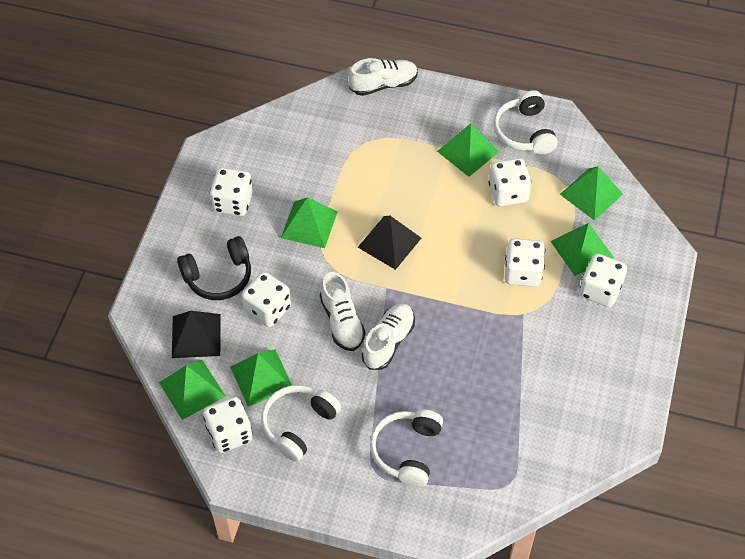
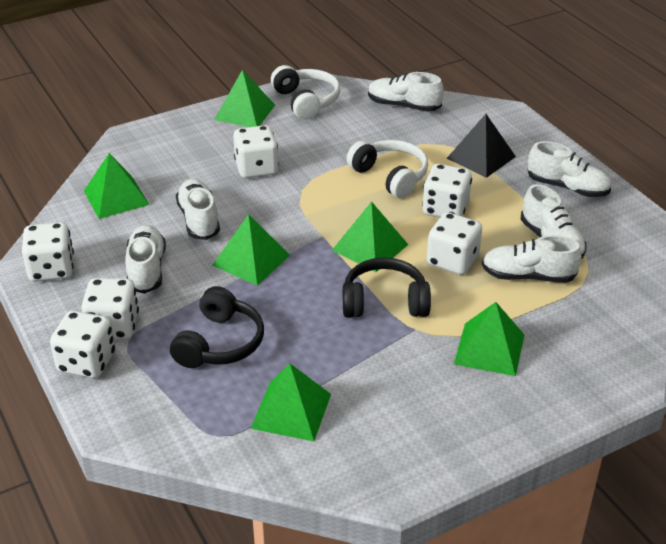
black headphones: 1 -> 2
black pyramid: 2 -> 1
white headphones: 3 -> 2
white shoe: 3 -> 6

